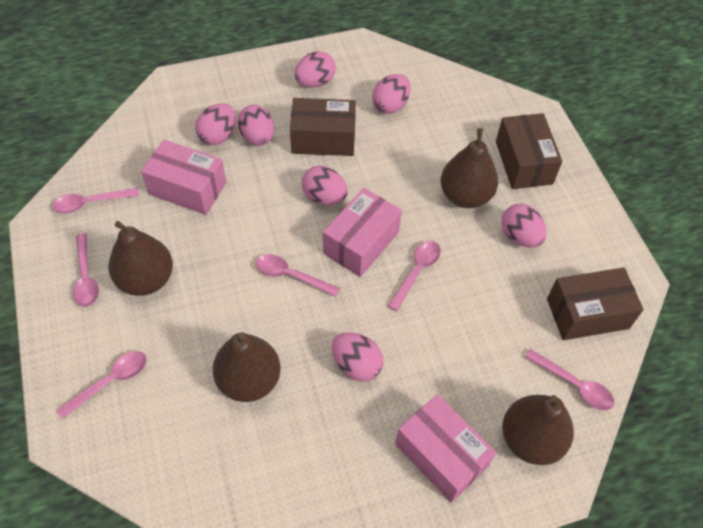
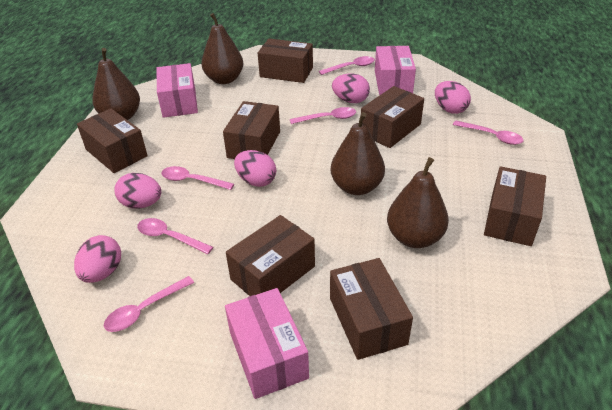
brown box: 3 -> 7
pink egg: 7 -> 5

